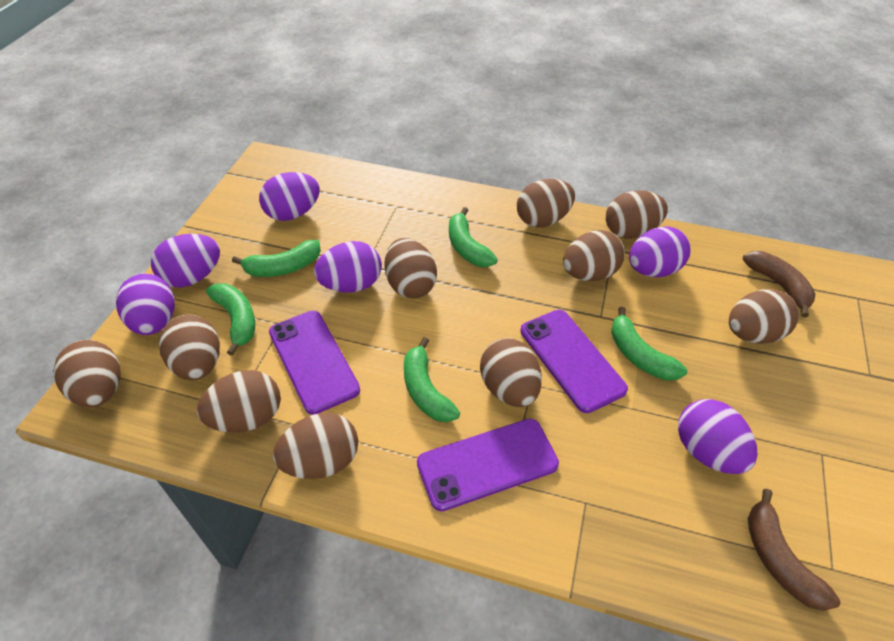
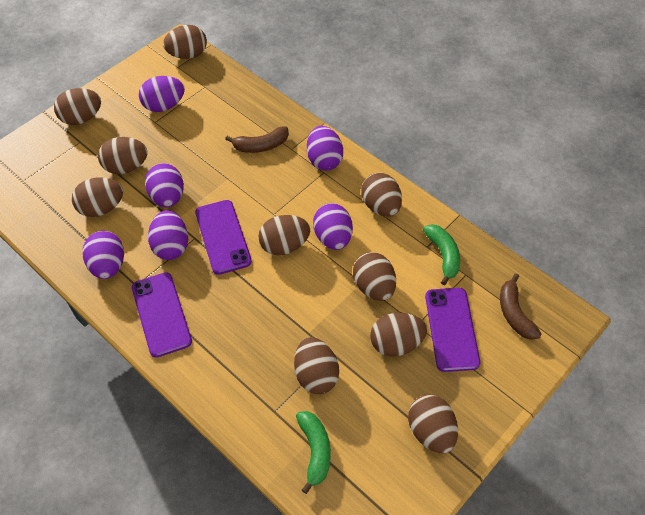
green banana: 5 -> 2

